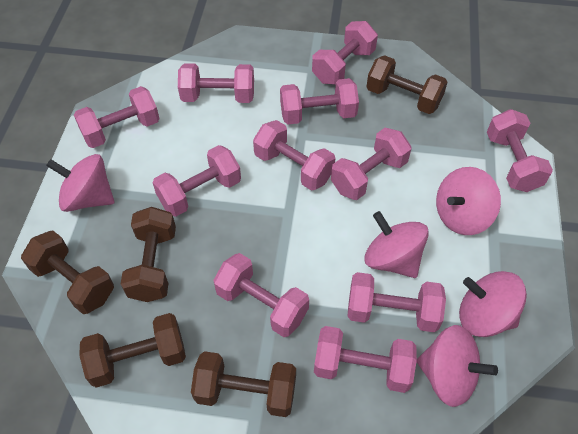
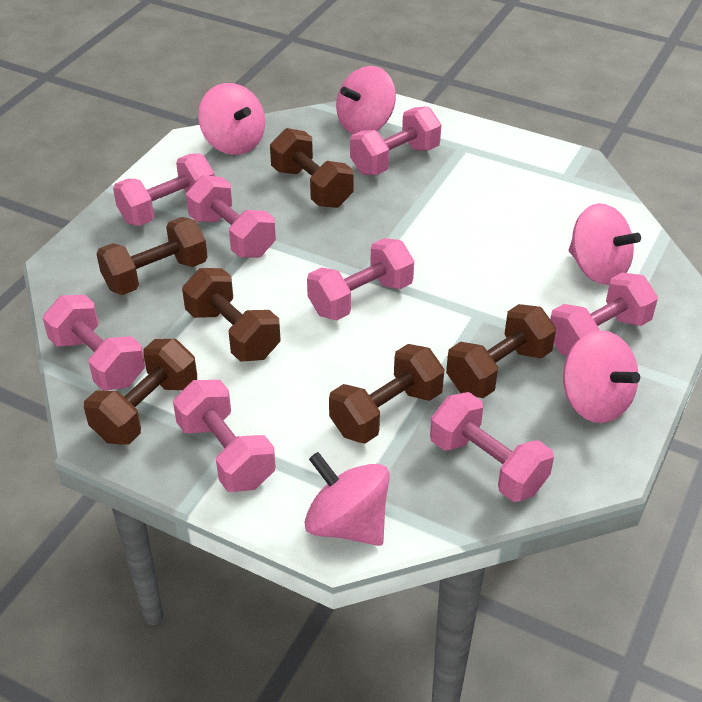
brown dumbbell: 5 -> 6
pink dumbbell: 11 -> 8

